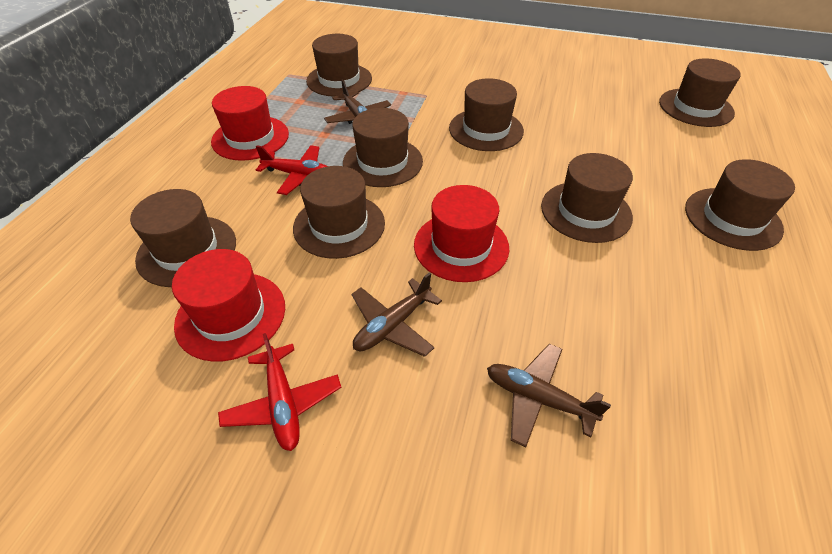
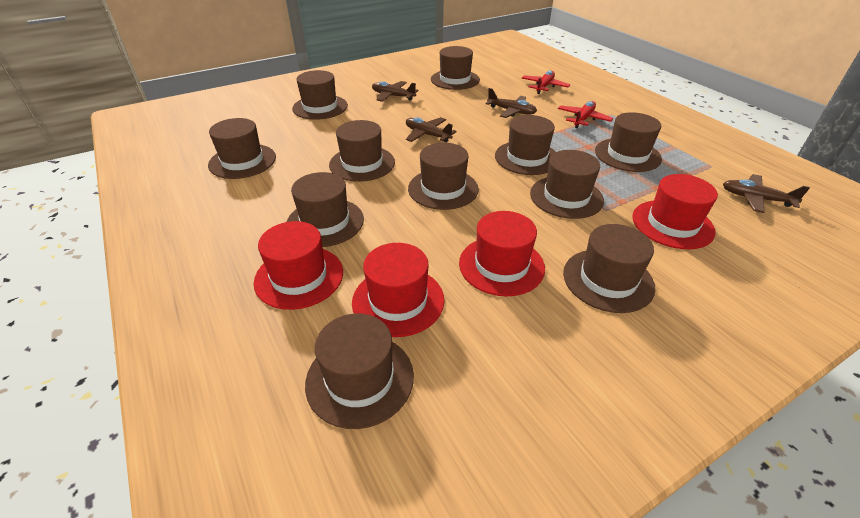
brown hat: 8 -> 11
brown plane: 3 -> 4
red hat: 3 -> 4

